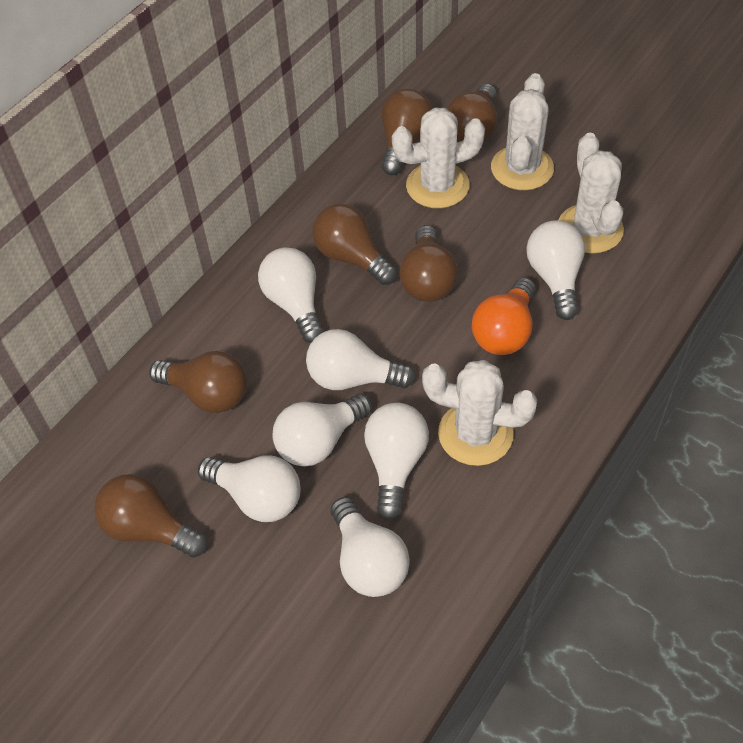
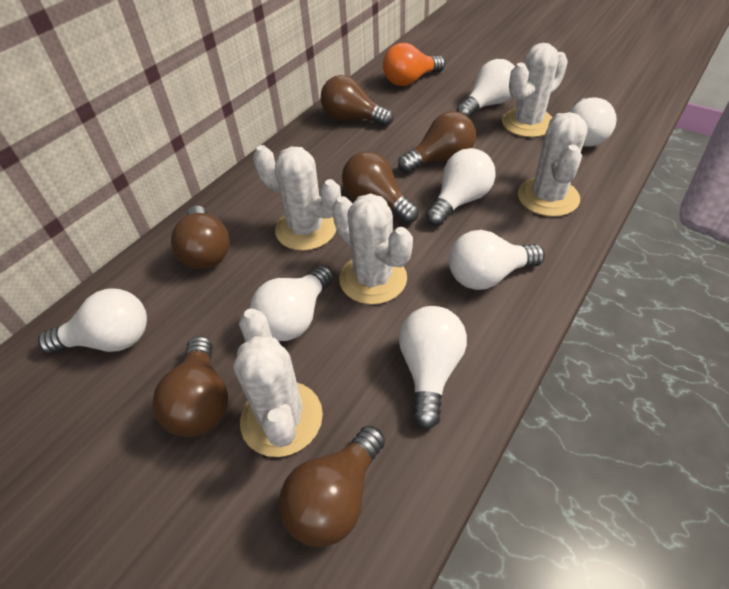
white cactus: 4 -> 5

